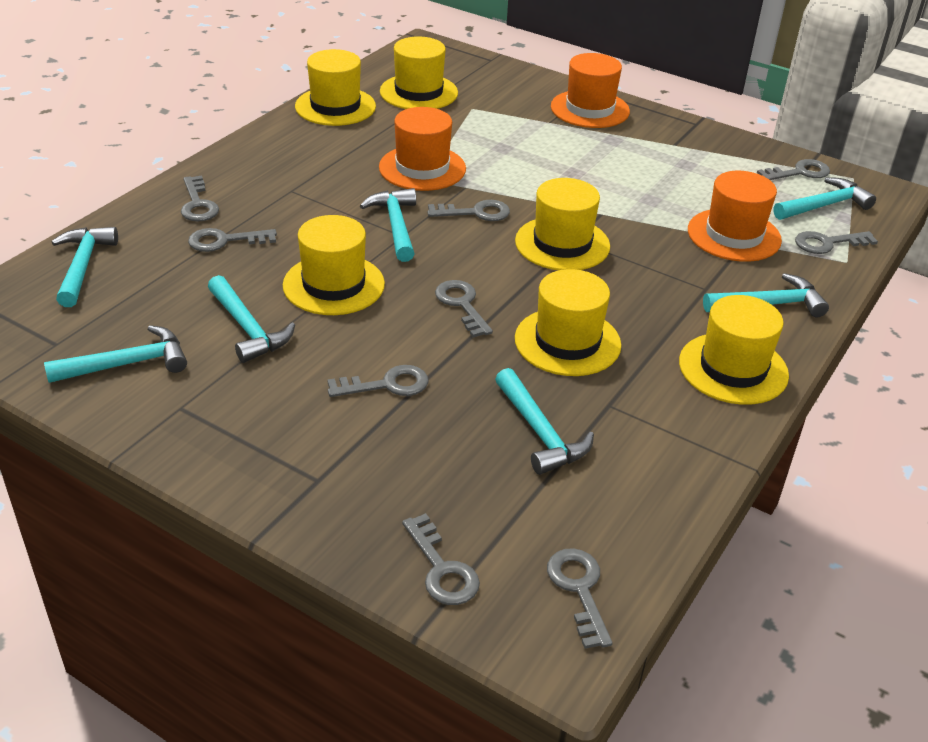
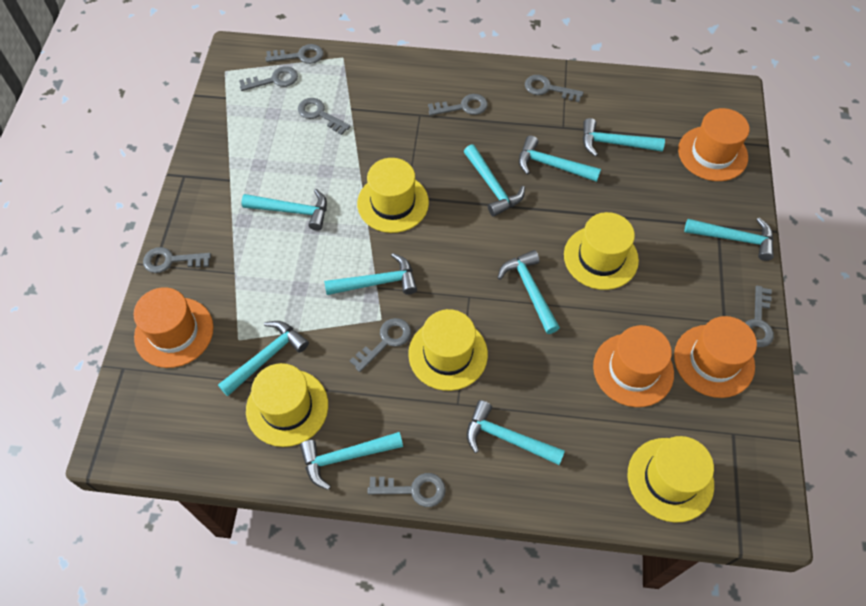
orange hat: 3 -> 4
turquoise hammer: 7 -> 10
yellow hat: 6 -> 5

